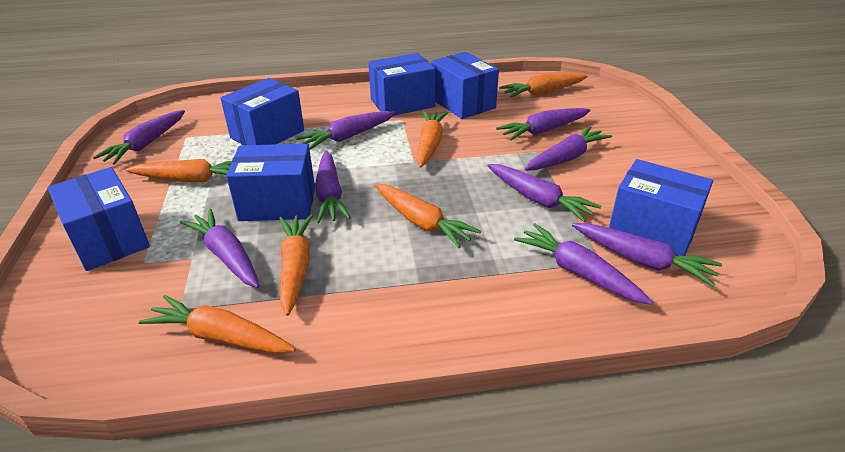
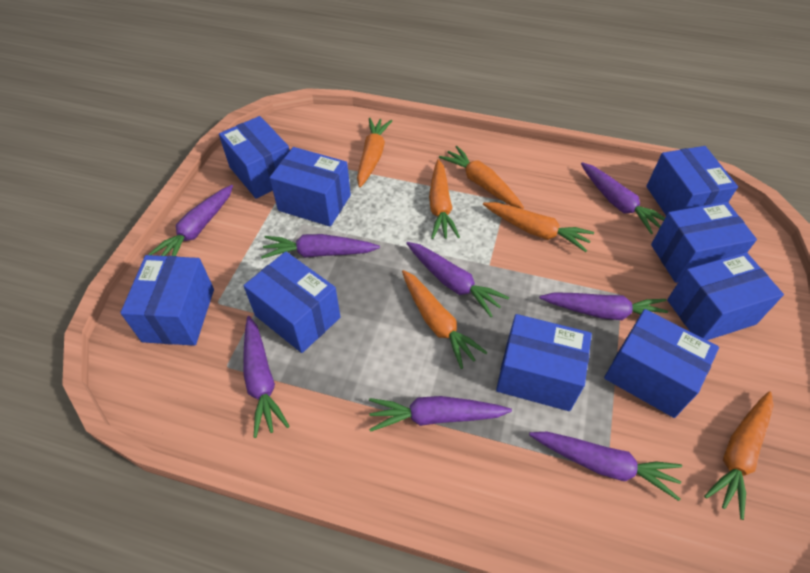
blue box: 6 -> 9
purple carrot: 9 -> 8

